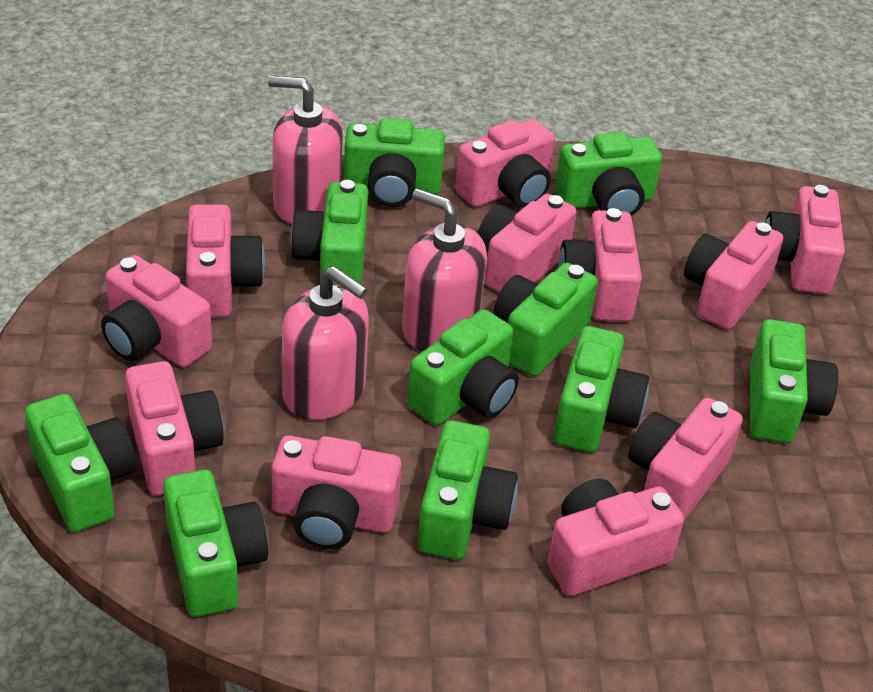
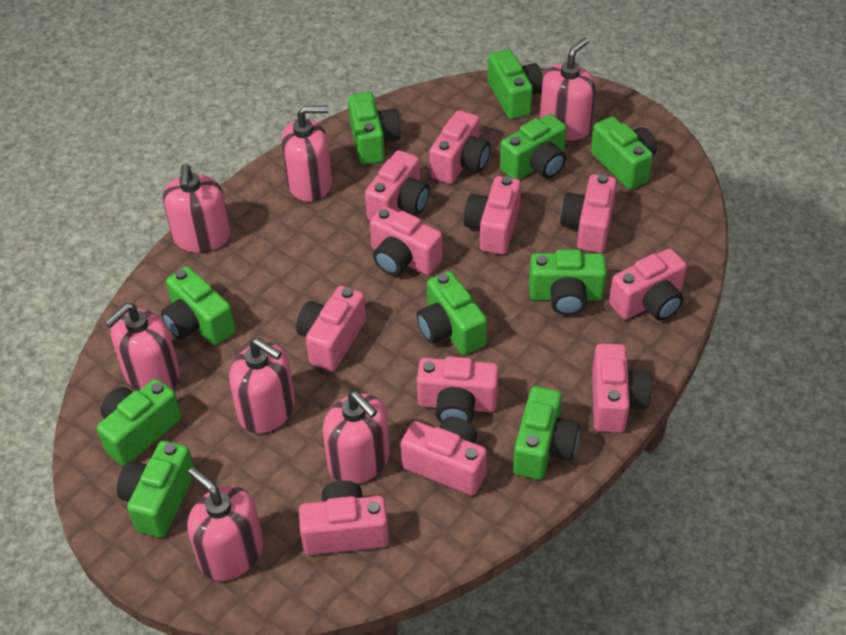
pink soap dispenser: 3 -> 7

